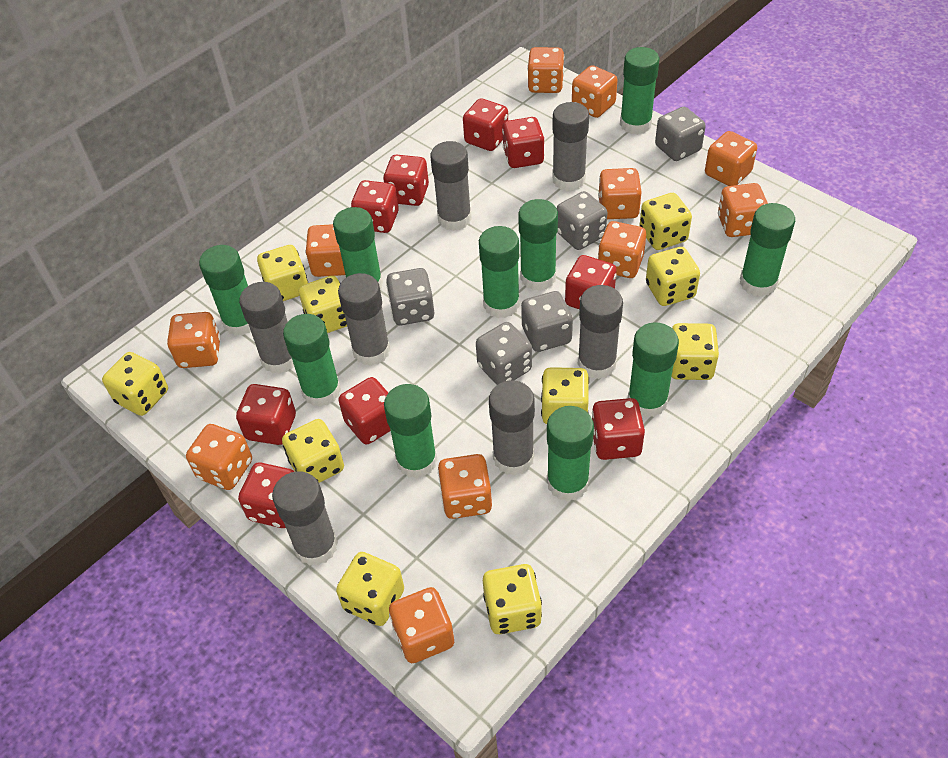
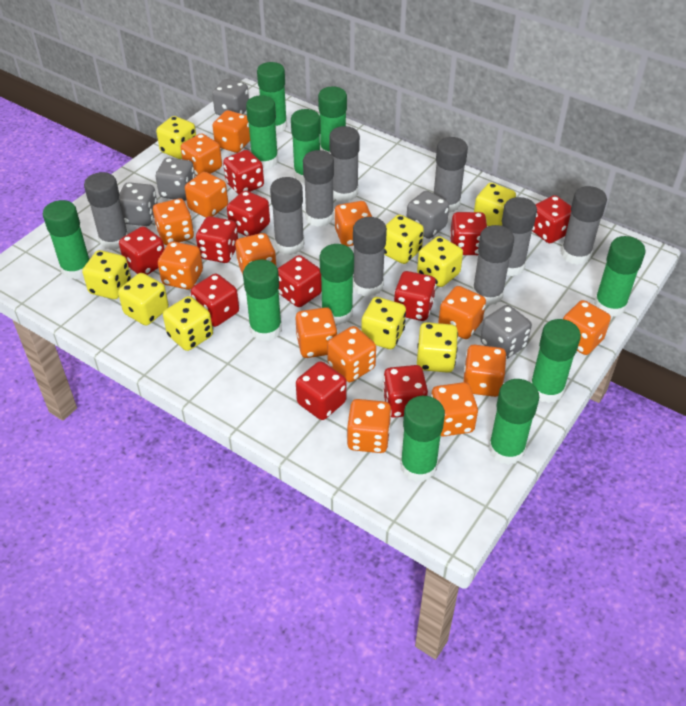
green glue stick: 10 -> 11
grey glue stick: 7 -> 9
orange dice: 11 -> 14
red dice: 9 -> 11
yellow dice: 10 -> 9

